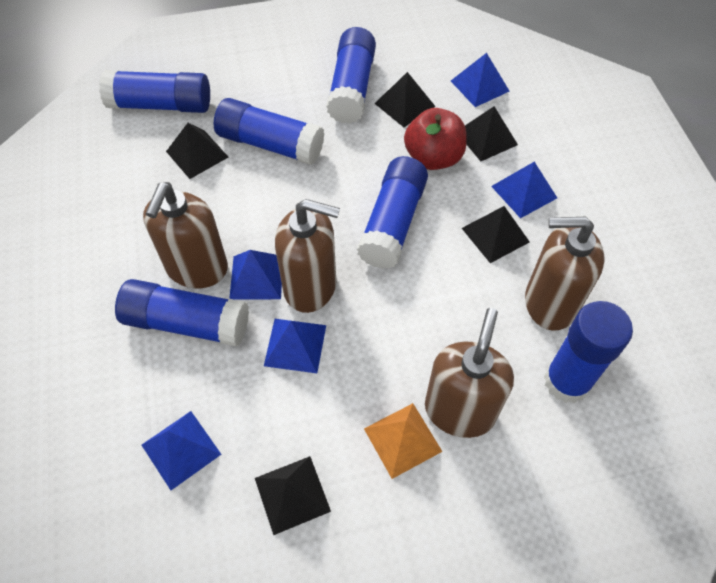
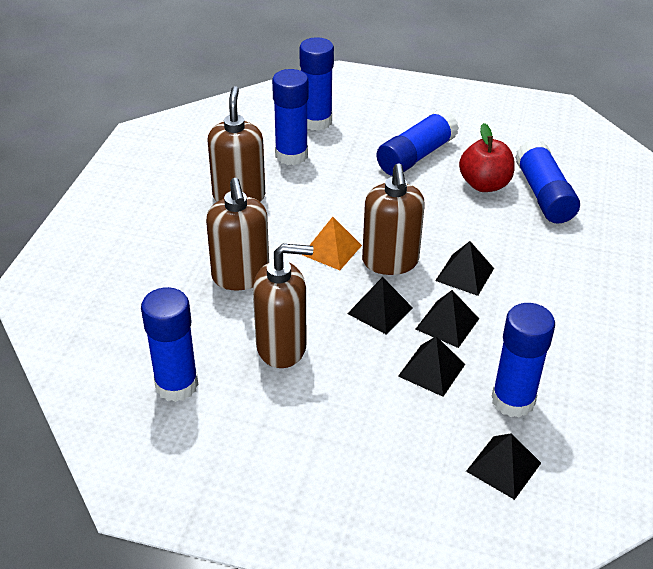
blue pyramid: 5 -> 0

